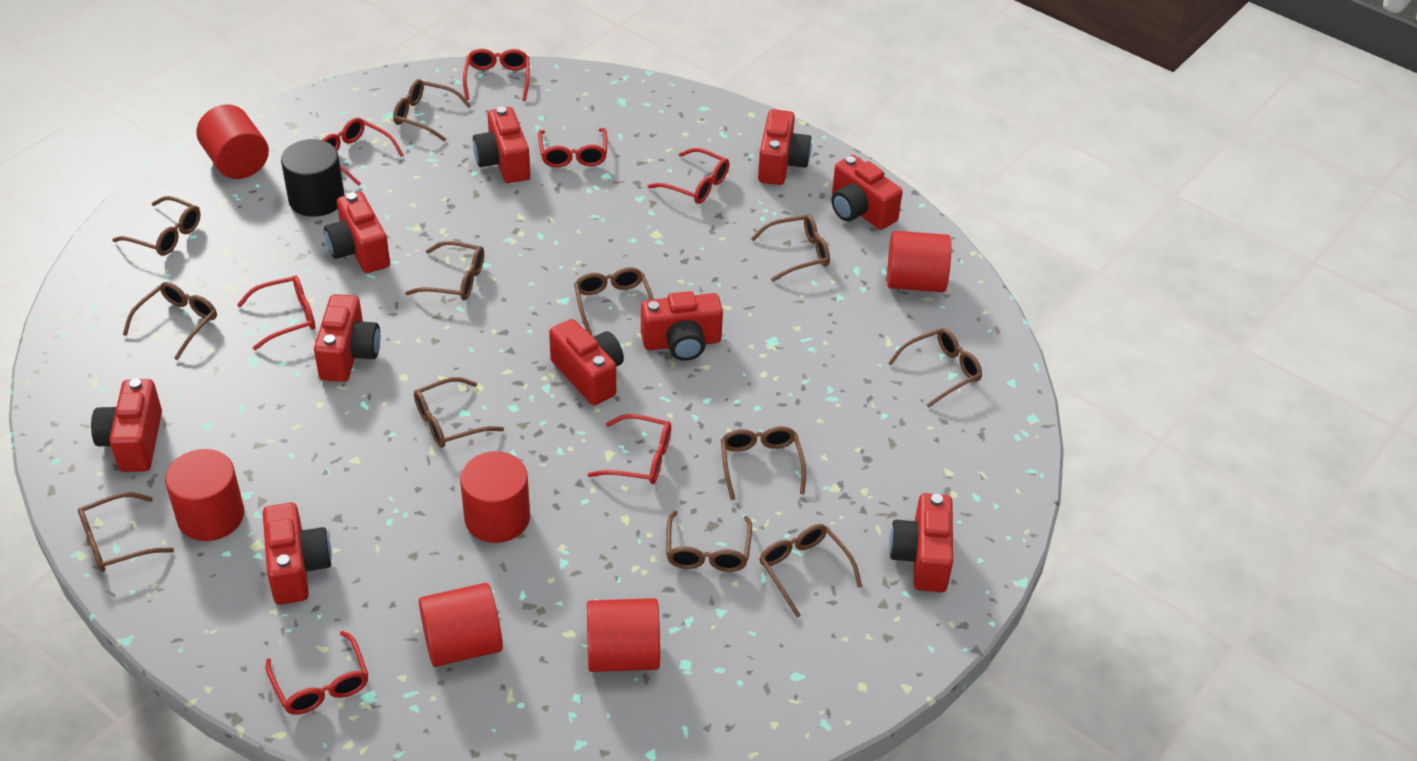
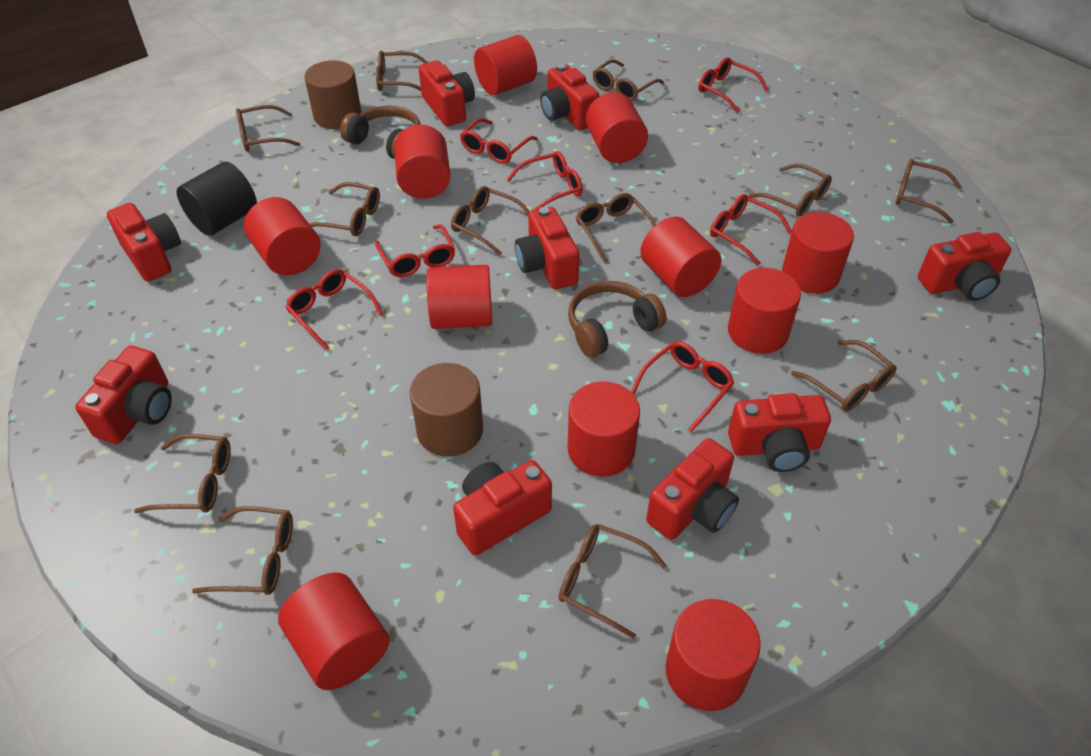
brown cylinder: 0 -> 2
brown headphones: 0 -> 2
red camera: 10 -> 9
red cylinder: 6 -> 11

